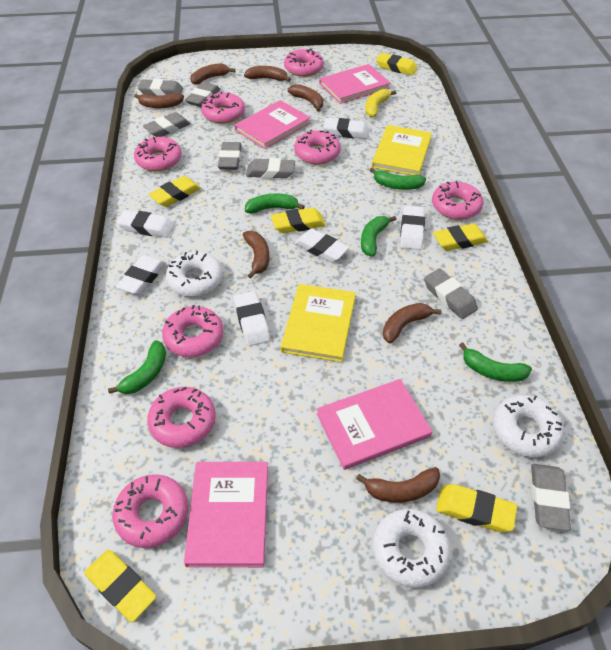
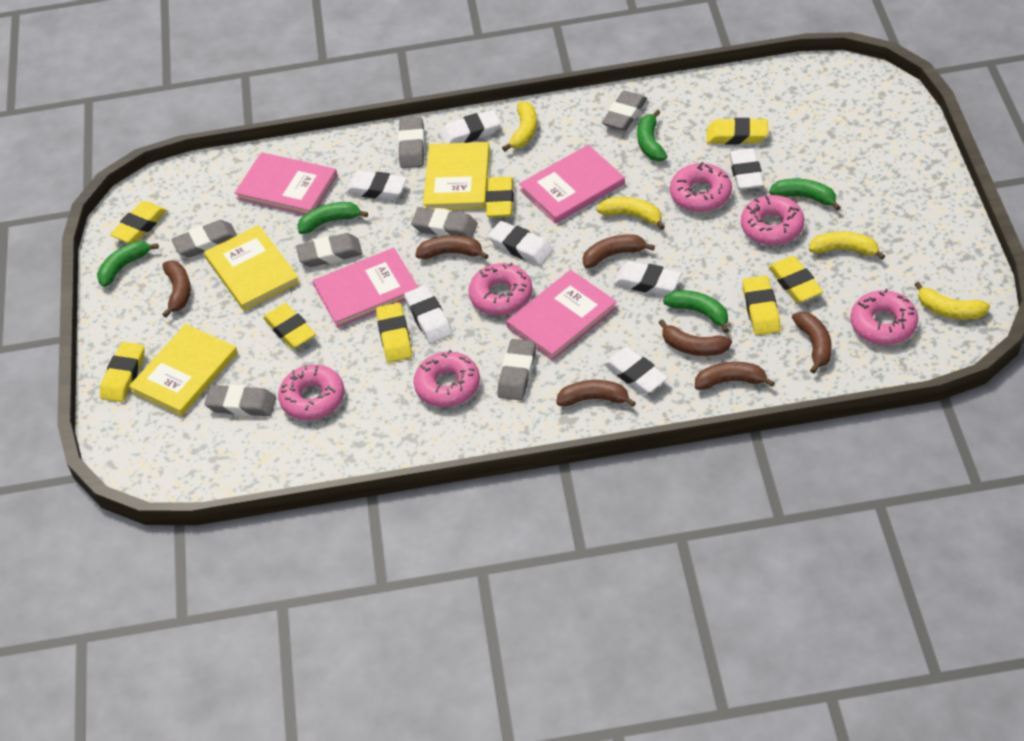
pink donut: 8 -> 6
white donut: 3 -> 0
white eraser: 6 -> 7
yellow banana: 1 -> 4
yellow book: 2 -> 3
yellow eraser: 6 -> 8

